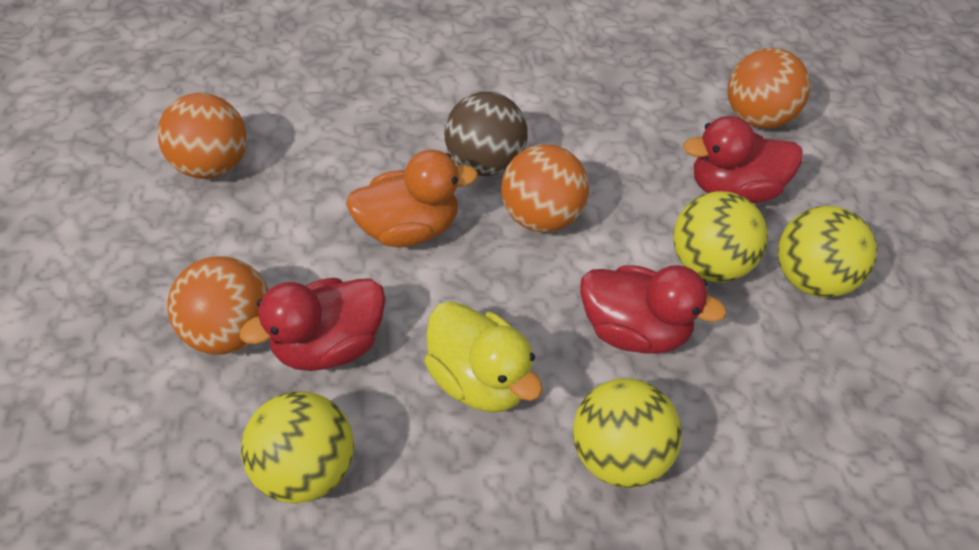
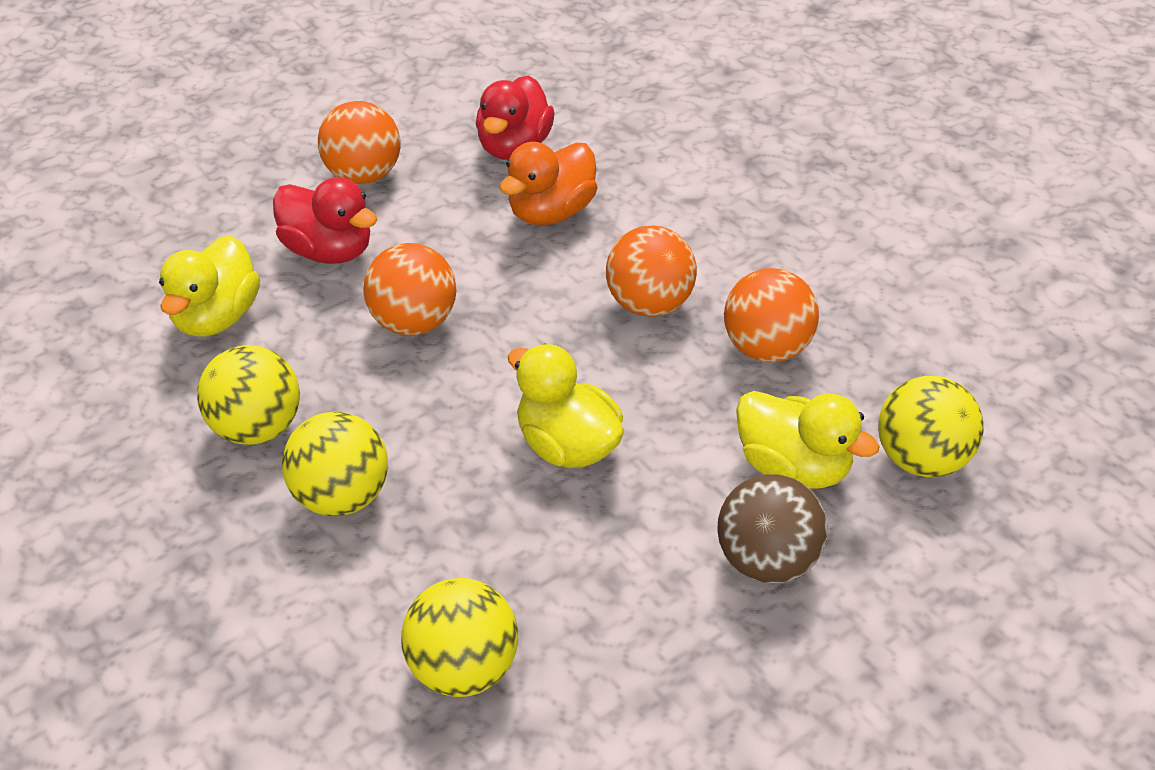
red duck: 3 -> 2
yellow duck: 1 -> 3

